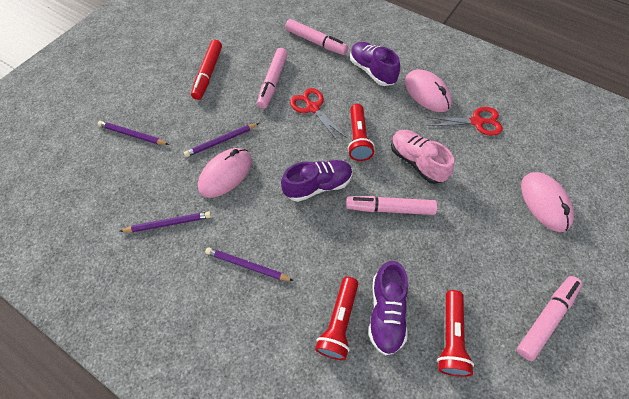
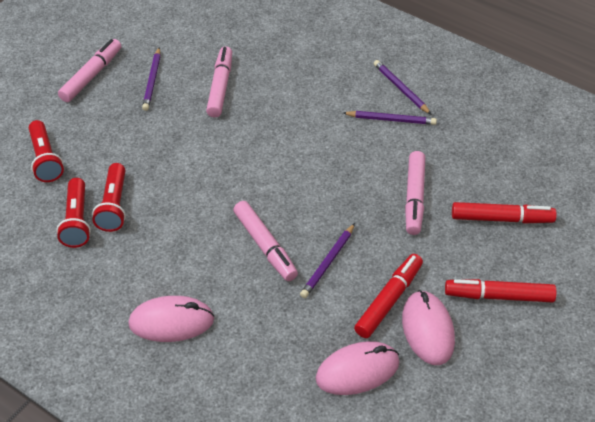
pink shoe: 1 -> 0
purple shoe: 3 -> 0
red marker: 1 -> 3
red scissors: 2 -> 0

